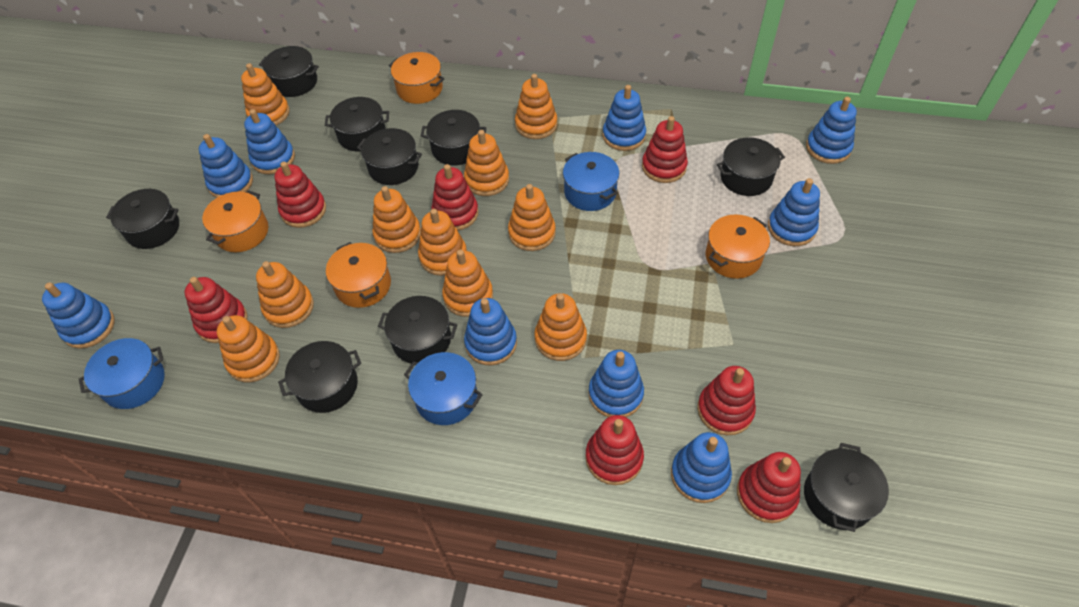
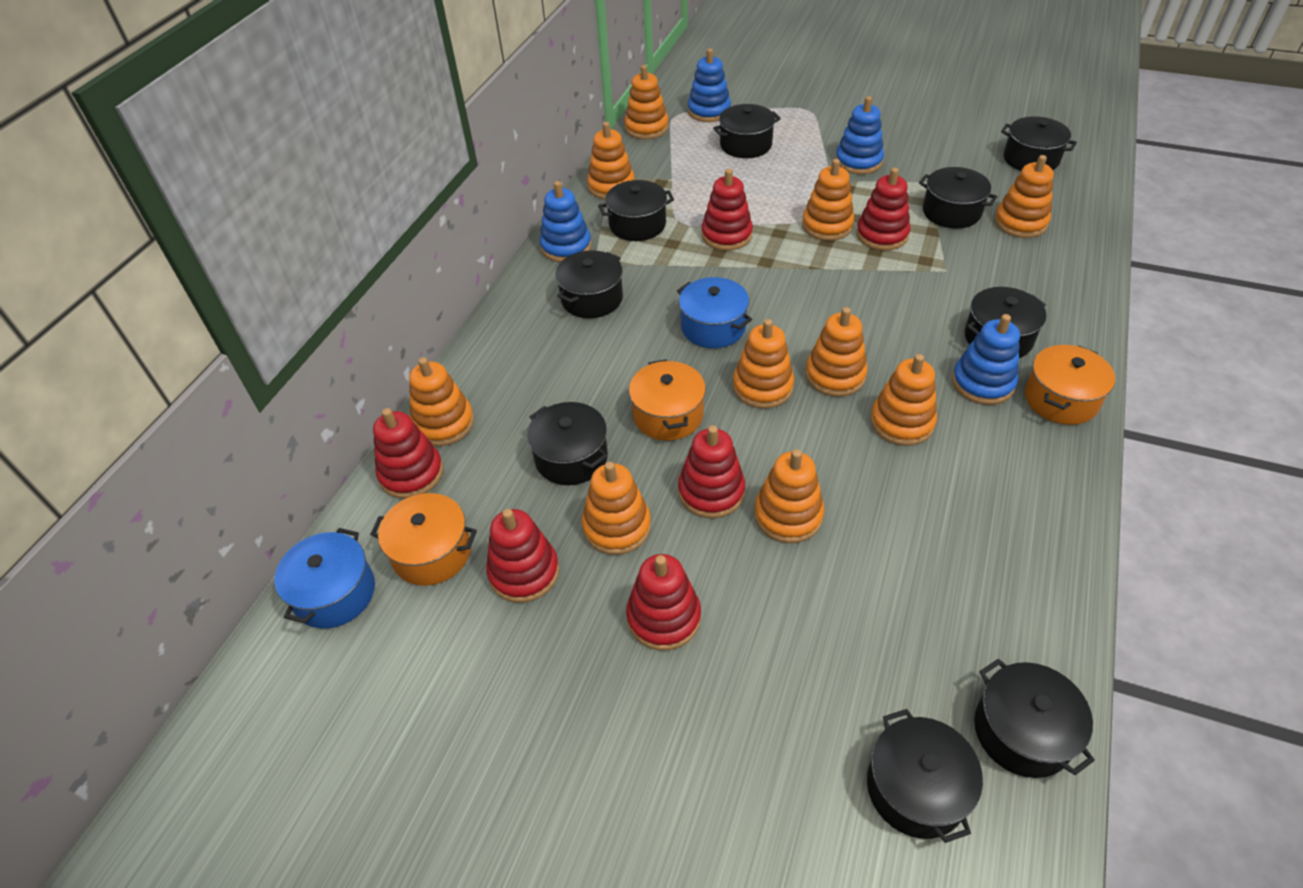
blue pot: 3 -> 2
blue stacking toy: 9 -> 4
orange pot: 4 -> 3
red stacking toy: 7 -> 6

